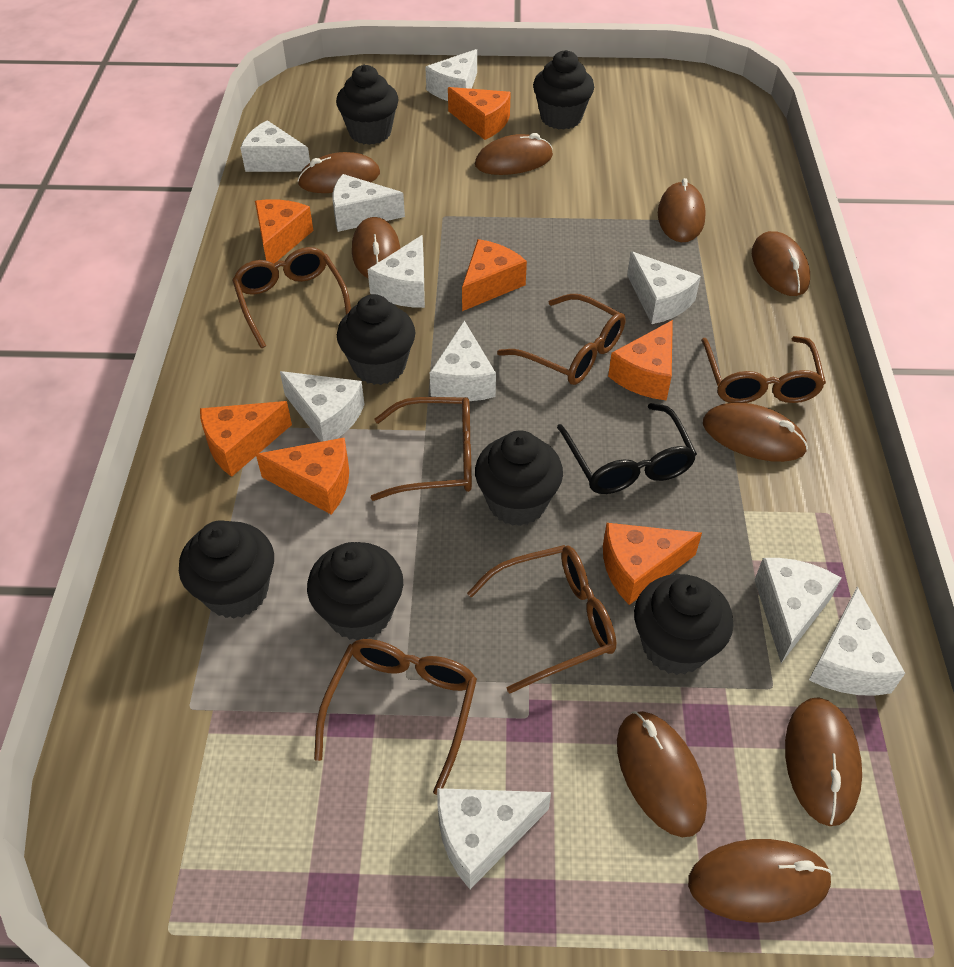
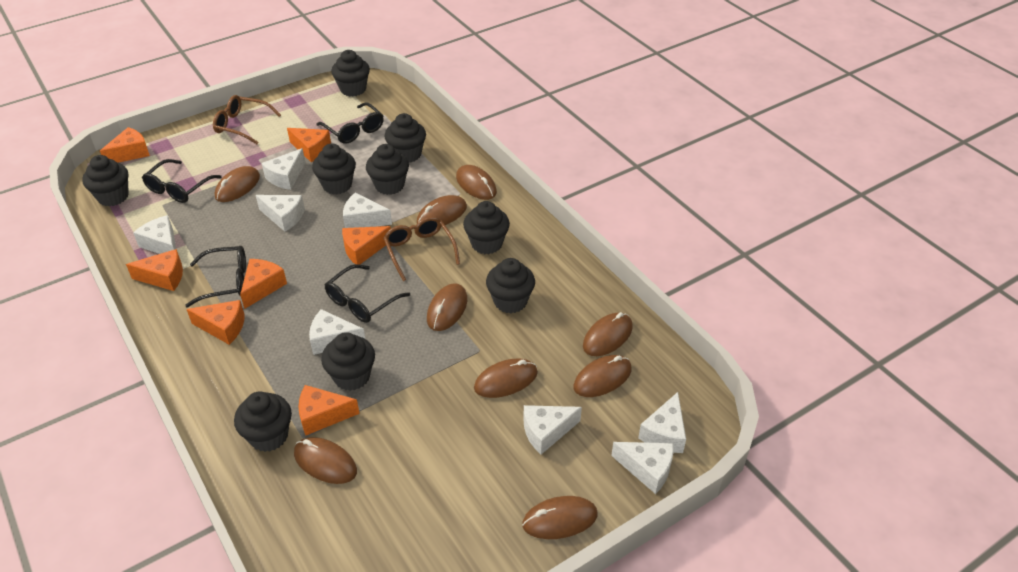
black cupcake: 7 -> 9
black glasses: 1 -> 4
brown glasses: 6 -> 2
white cheese: 10 -> 8

